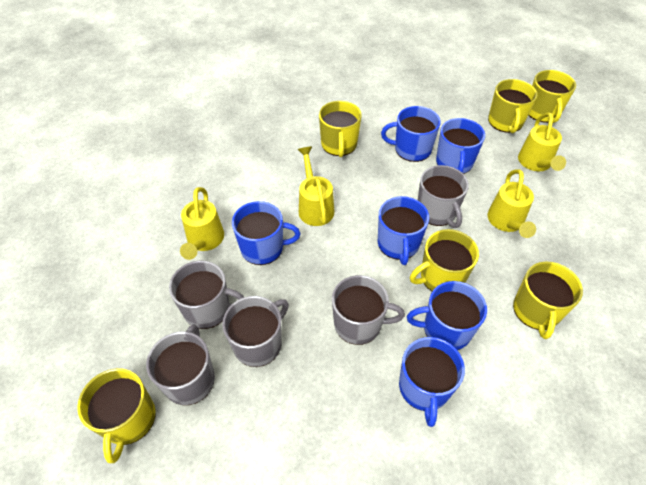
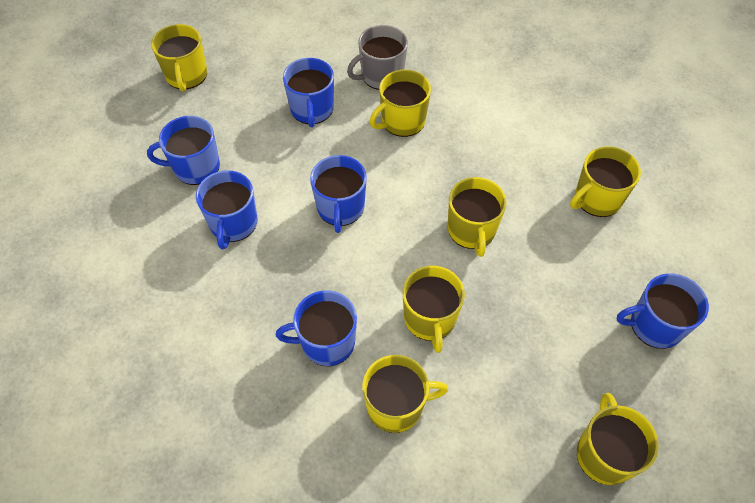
grey mug: 5 -> 1
yellow mug: 6 -> 7
yellow watering can: 4 -> 0

